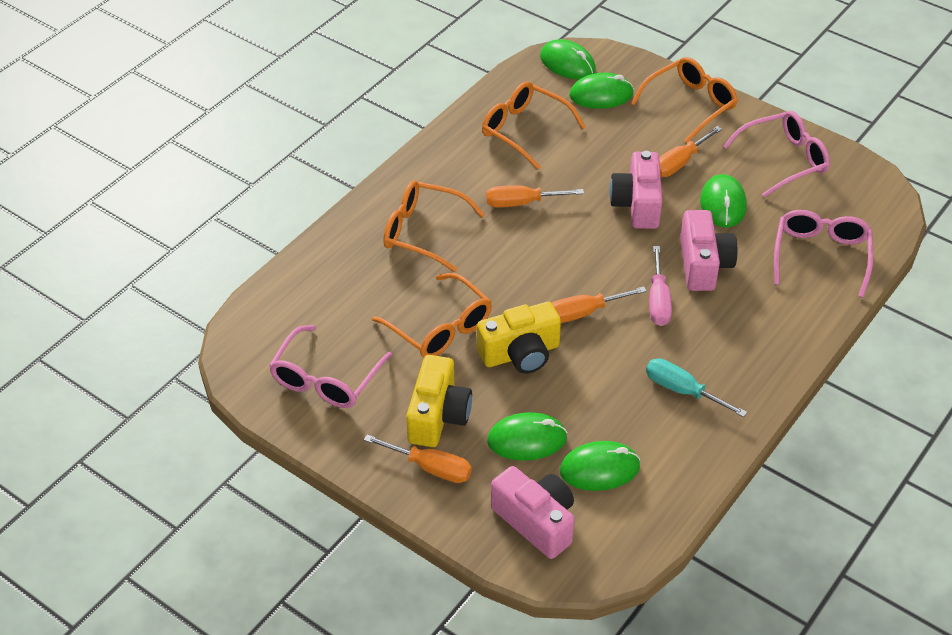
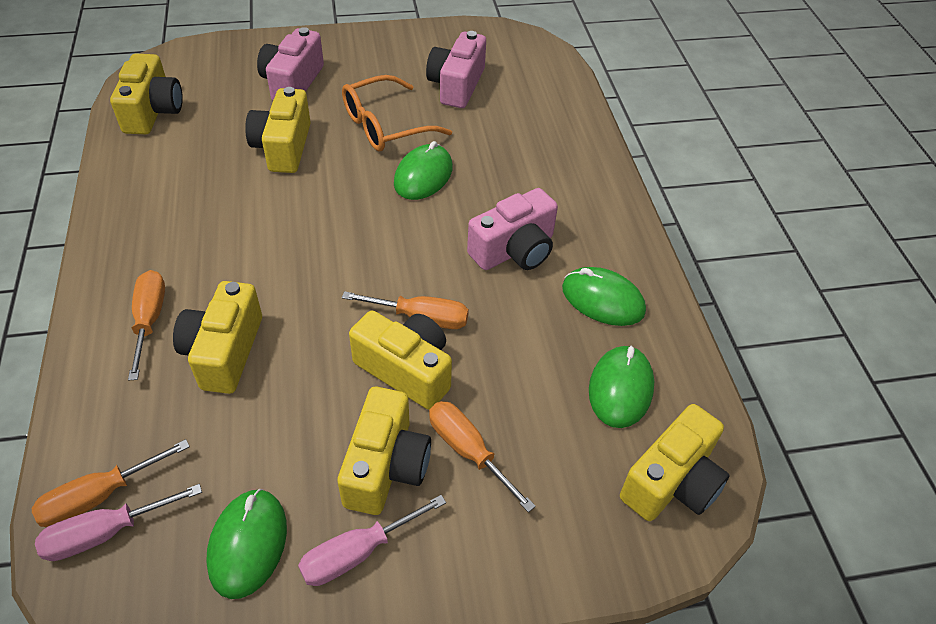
green mouse: 5 -> 4
orange glasses: 4 -> 1
pink glasses: 3 -> 0
pink screwdriver: 1 -> 2
turquoise screwdriver: 1 -> 0
yellow camera: 2 -> 6

